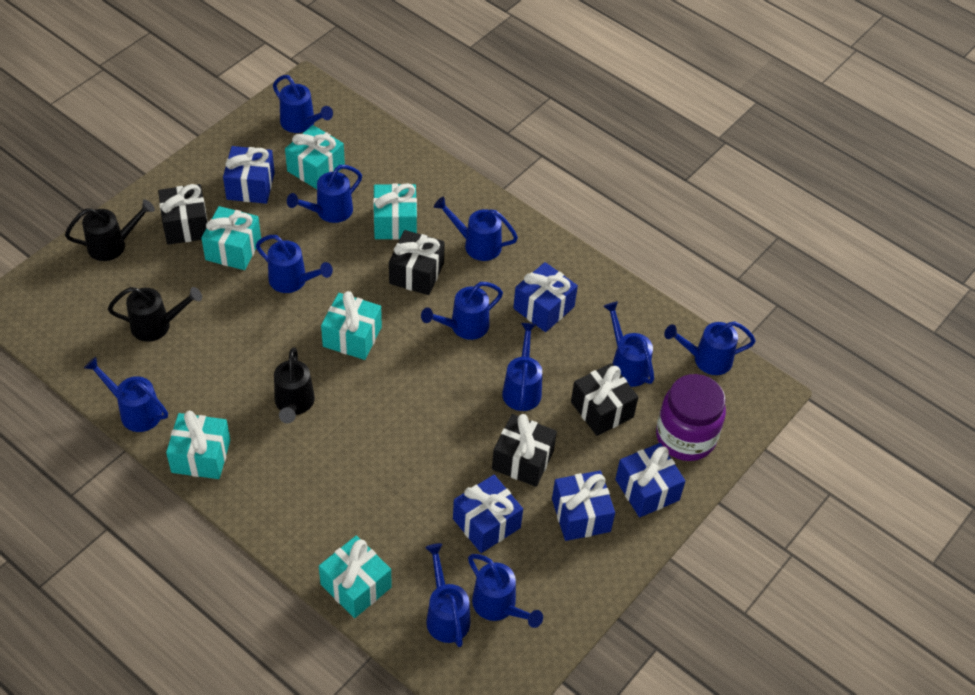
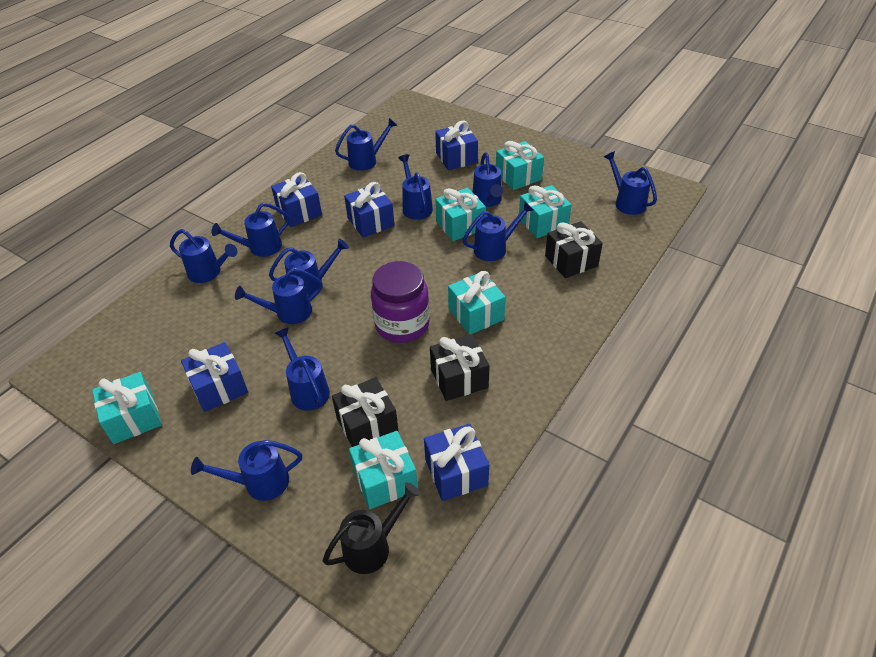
black gift: 4 -> 3
black watering can: 3 -> 1

